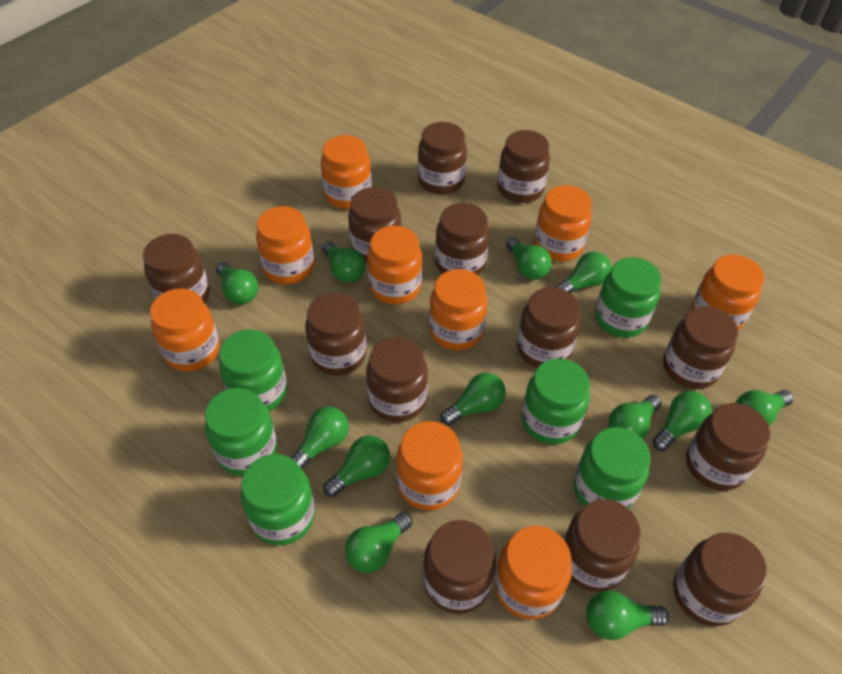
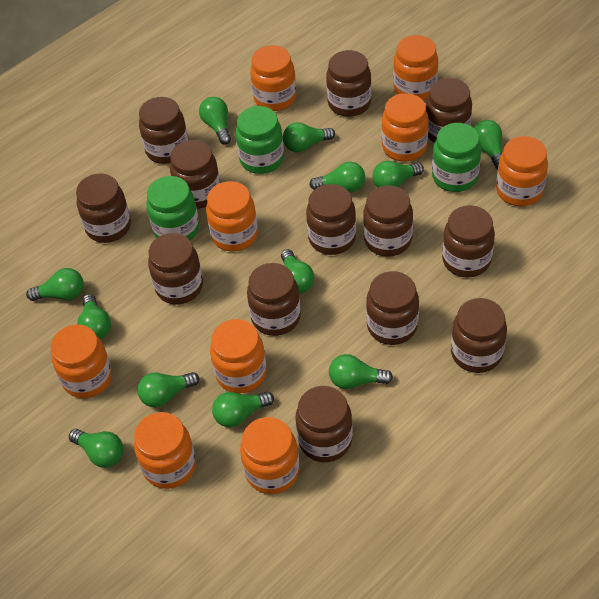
green jar: 6 -> 3

